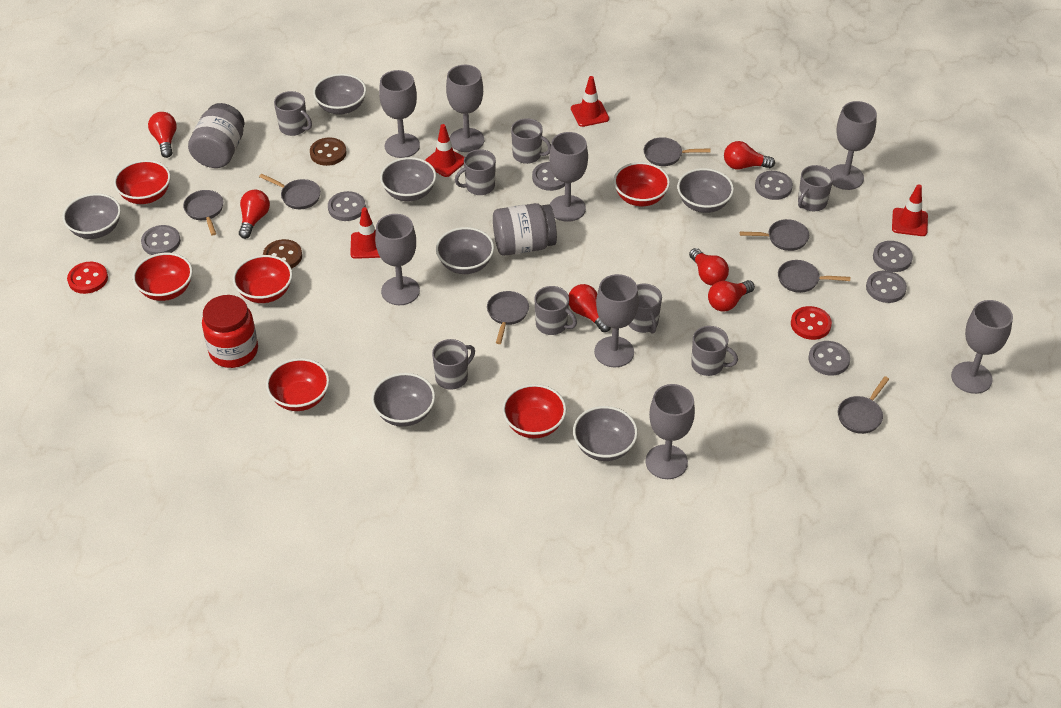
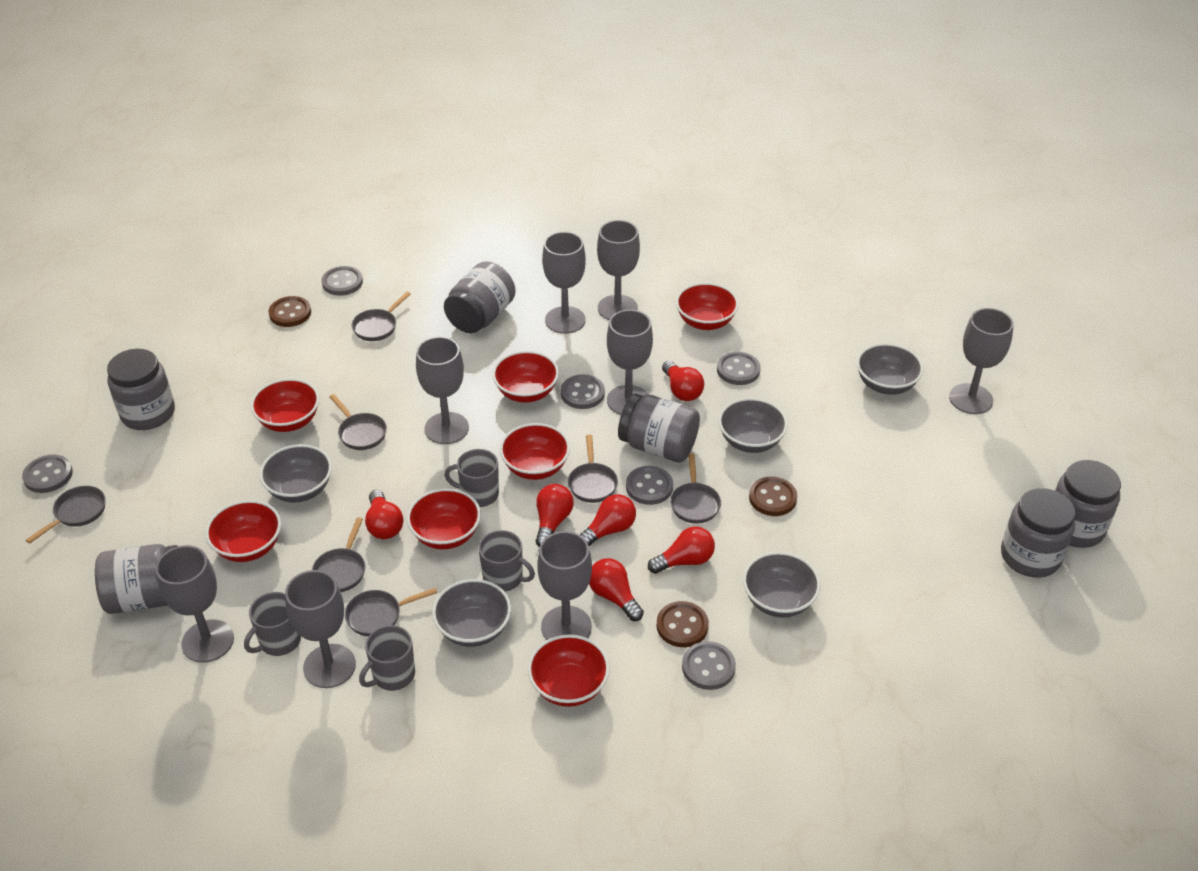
brown button: 2 -> 3
grey bowl: 7 -> 5
grey button: 7 -> 6
grey jar: 2 -> 6
grey mug: 8 -> 4
red bowl: 6 -> 7
red button: 2 -> 0
red jar: 1 -> 0
red traffic cone: 4 -> 0

